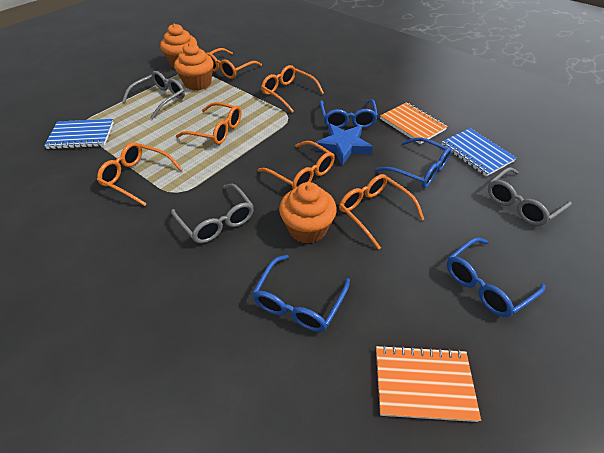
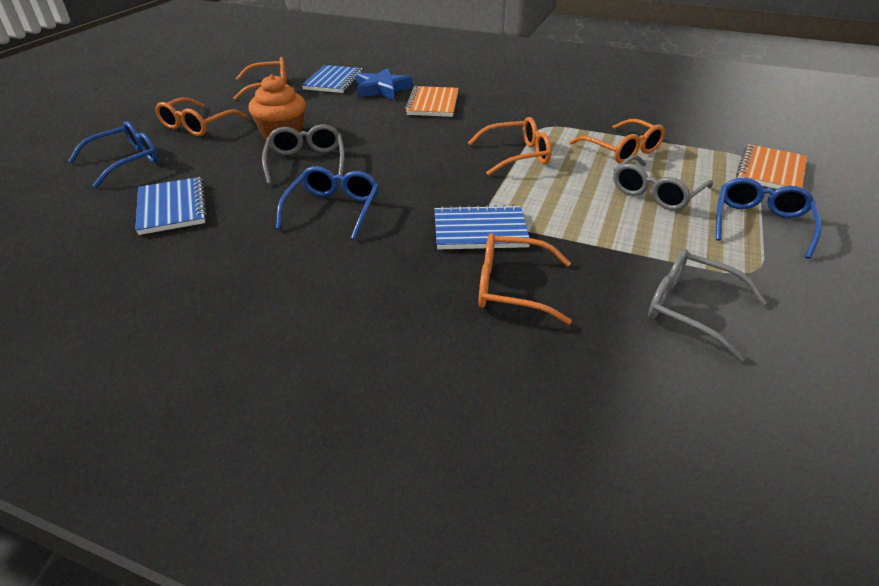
blue glasses: 4 -> 3
blue notebook: 2 -> 3
orange cupcake: 3 -> 1
orange glasses: 6 -> 5

